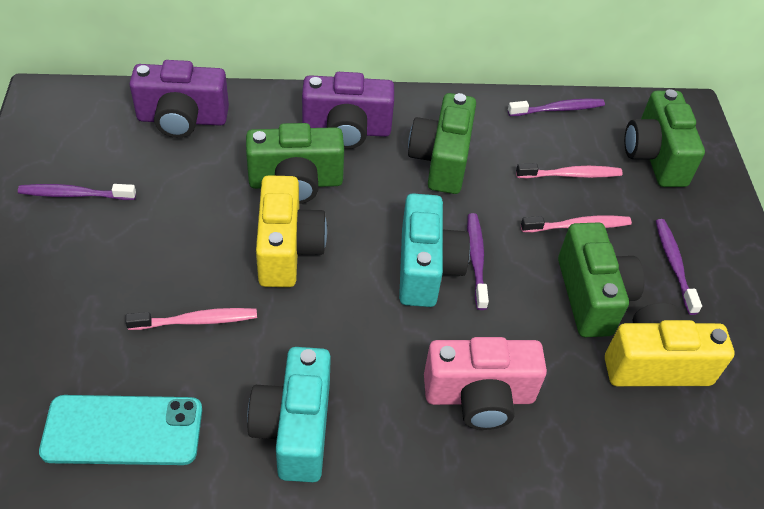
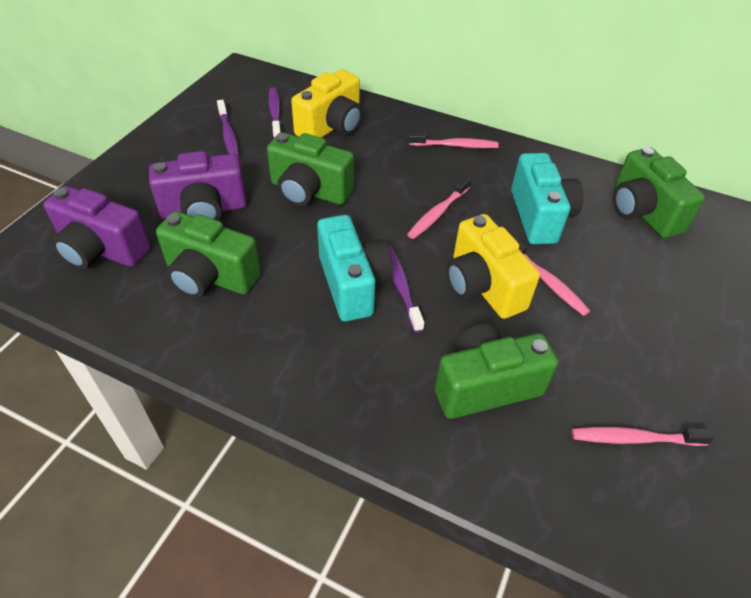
pink camera: 1 -> 0
pink toothbrush: 3 -> 4
purple toothbrush: 4 -> 3
turquoise phone: 1 -> 0

